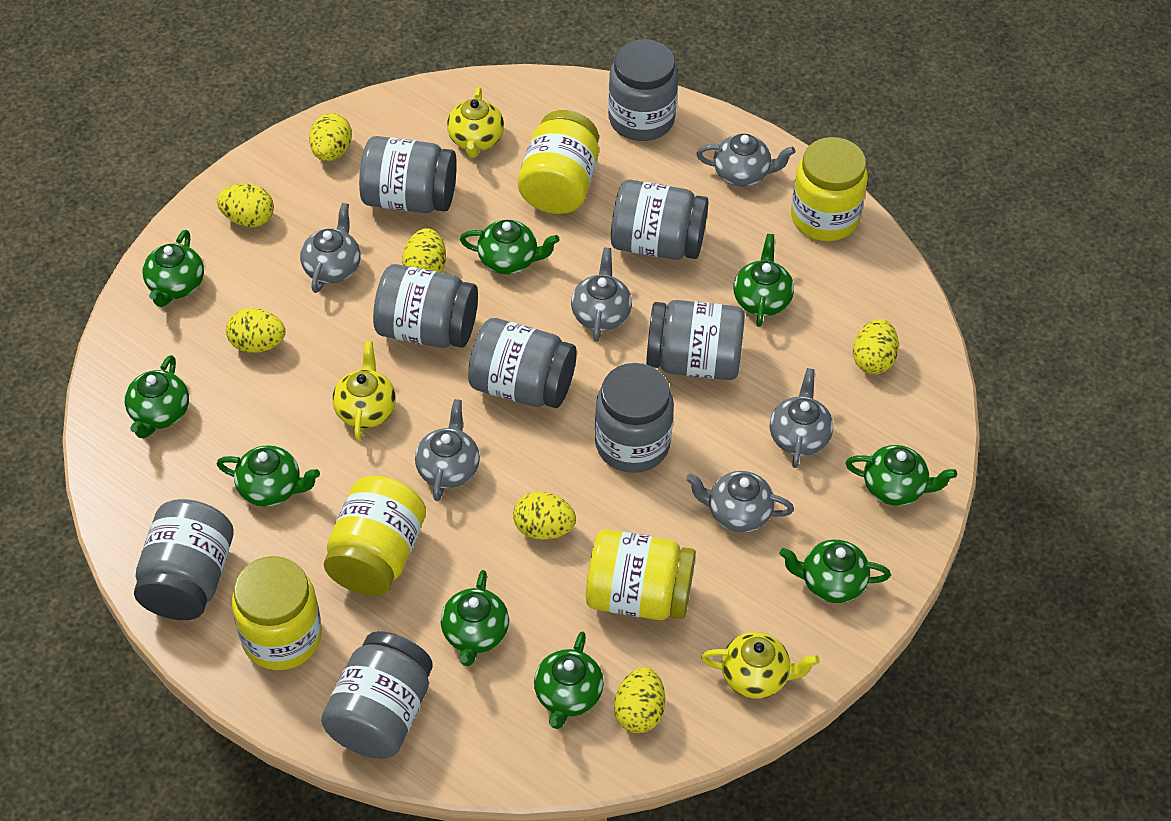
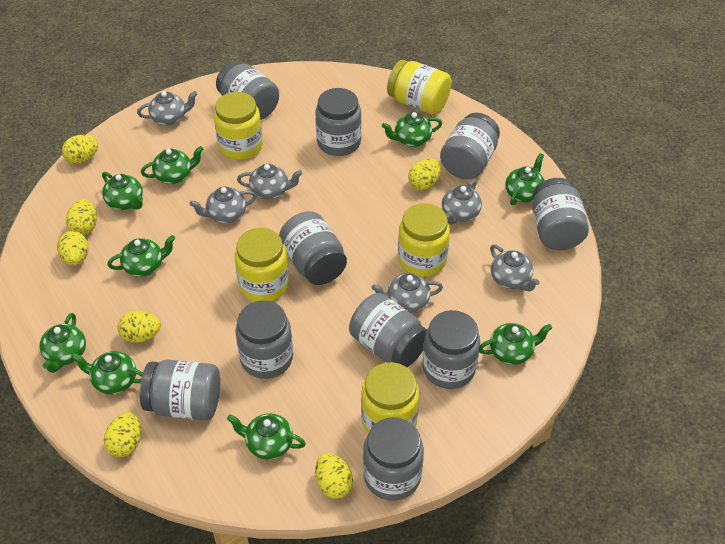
grey jar: 9 -> 10
yellow teapot: 3 -> 0

